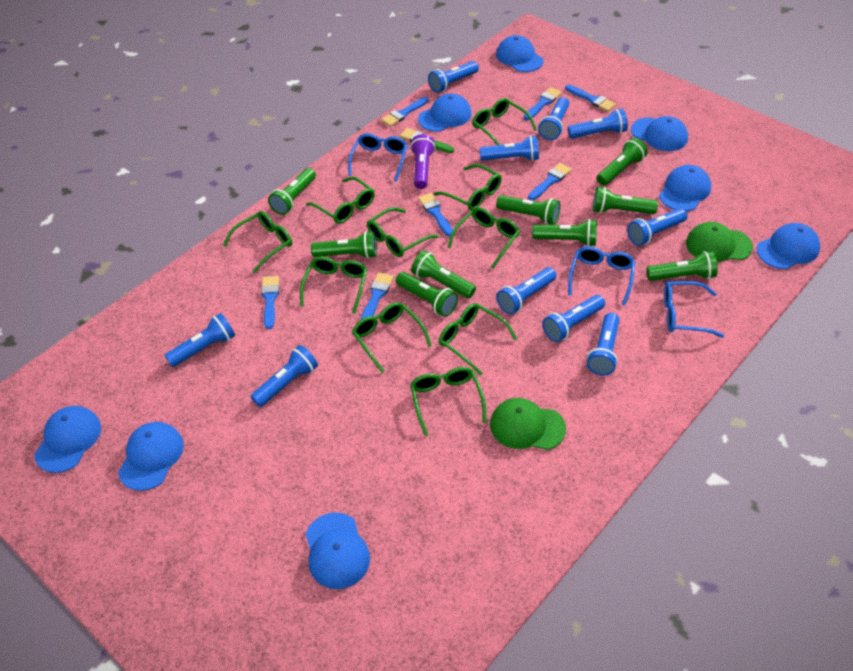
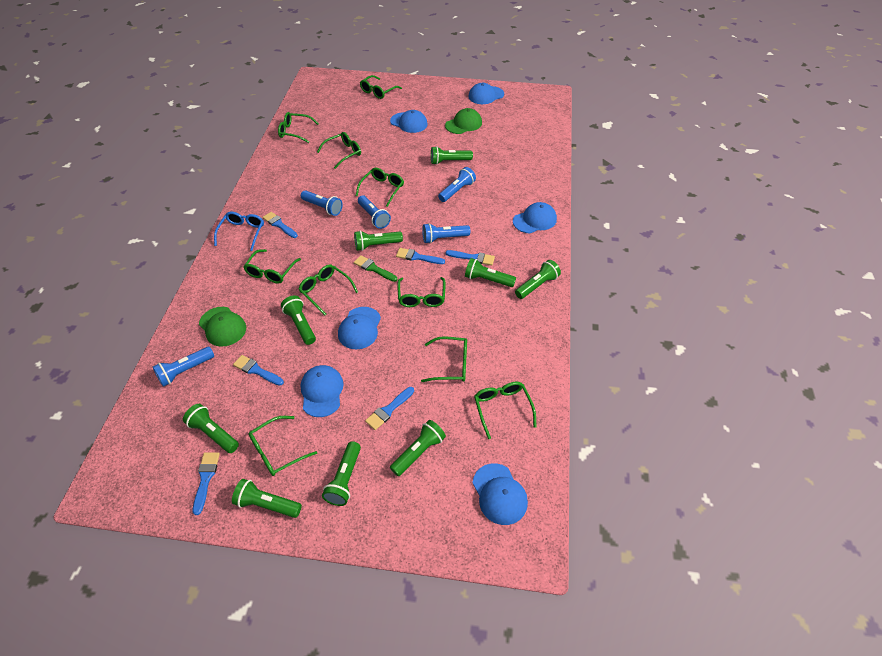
blue brush: 7 -> 6
blue cap: 8 -> 6
blue flashlight: 10 -> 5
blue glasses: 3 -> 1
purple flashlight: 1 -> 0

